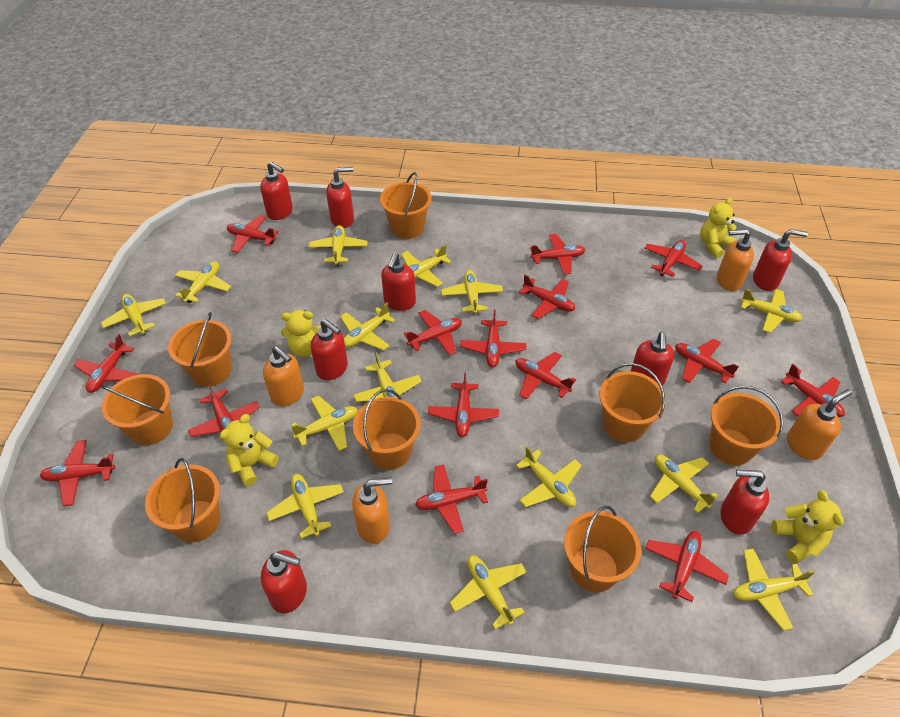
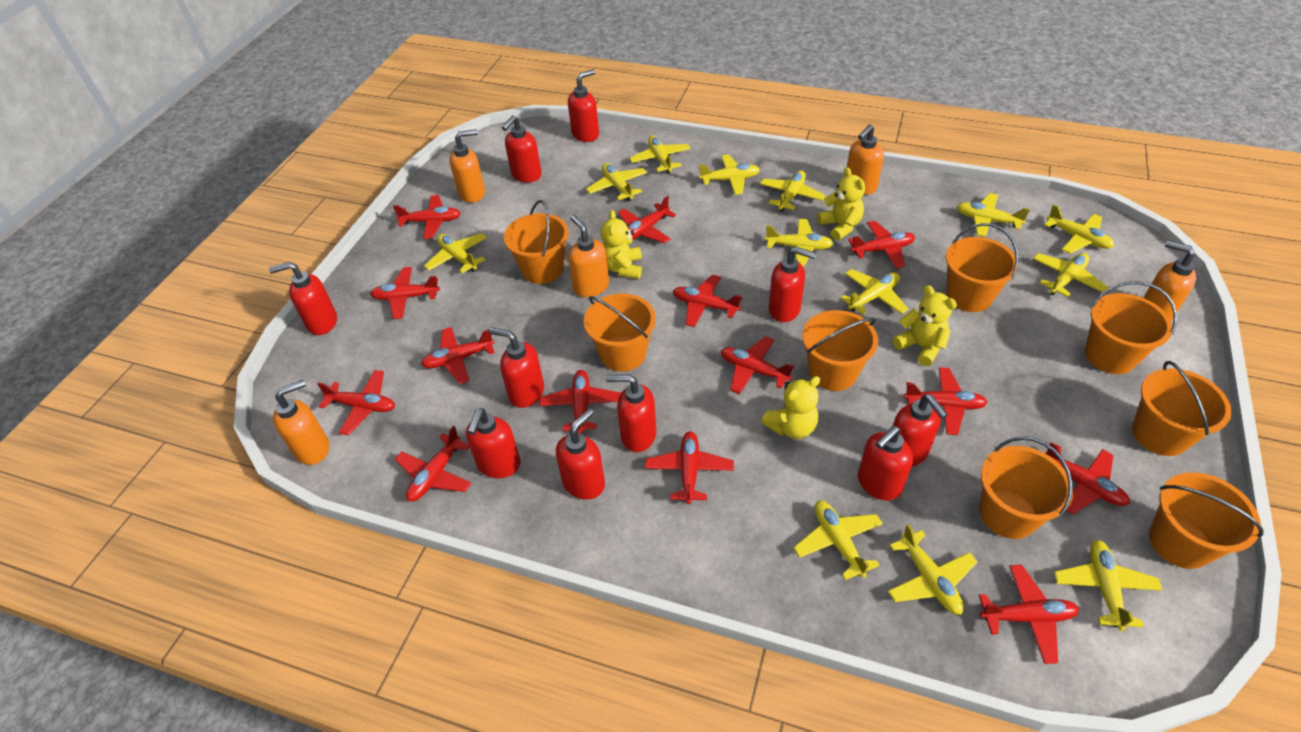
orange soap dispenser: 4 -> 5
red plane: 15 -> 14
red soap dispenser: 8 -> 10
yellow plane: 14 -> 13

